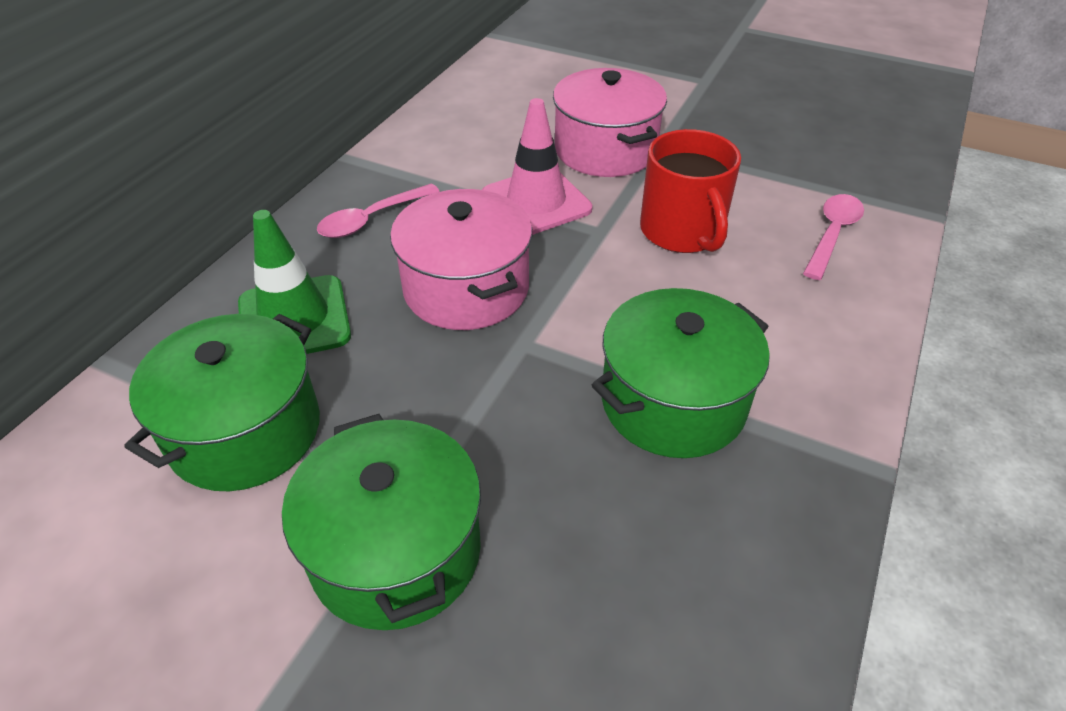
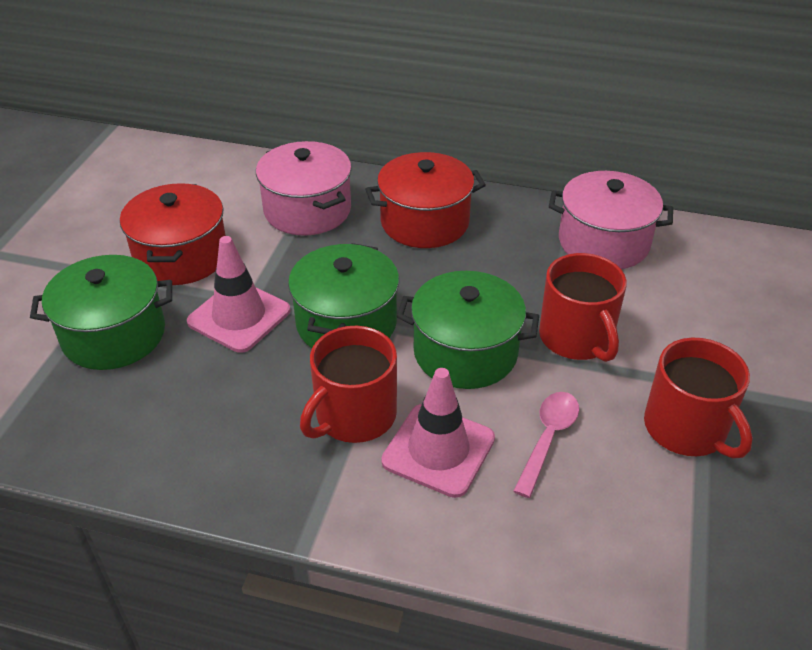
green traffic cone: 1 -> 0
pink spoon: 2 -> 1
pink traffic cone: 1 -> 2
red mug: 1 -> 3
red pot: 0 -> 2

